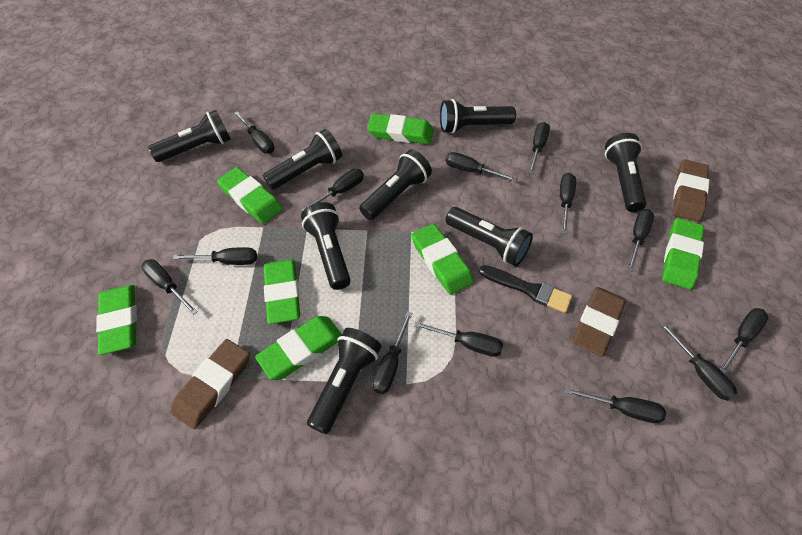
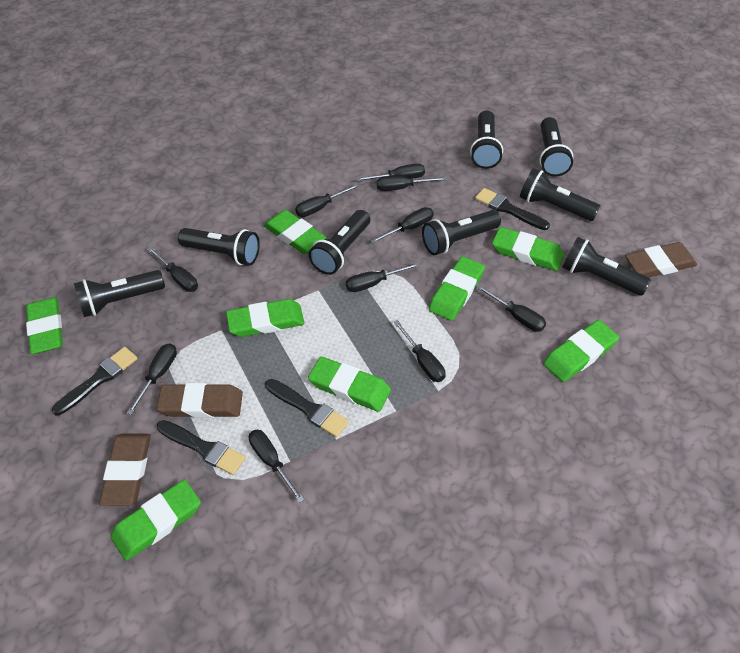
black brush: 1 -> 4
black screwdriver: 13 -> 10
green eraser: 7 -> 8

